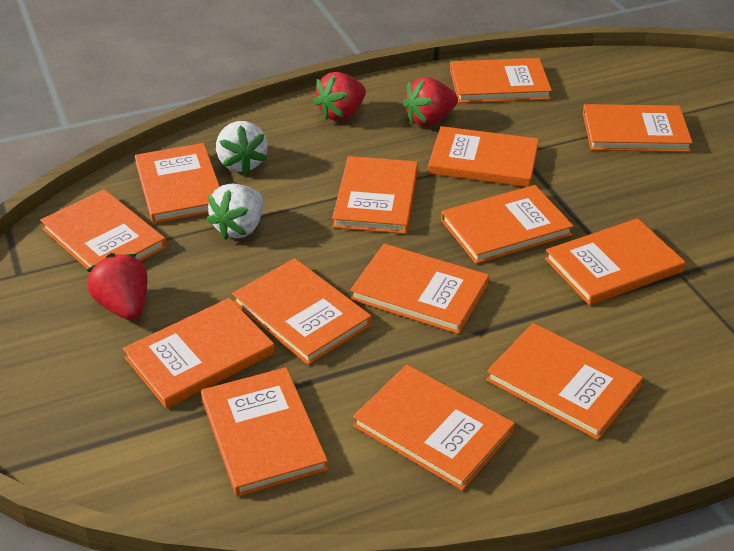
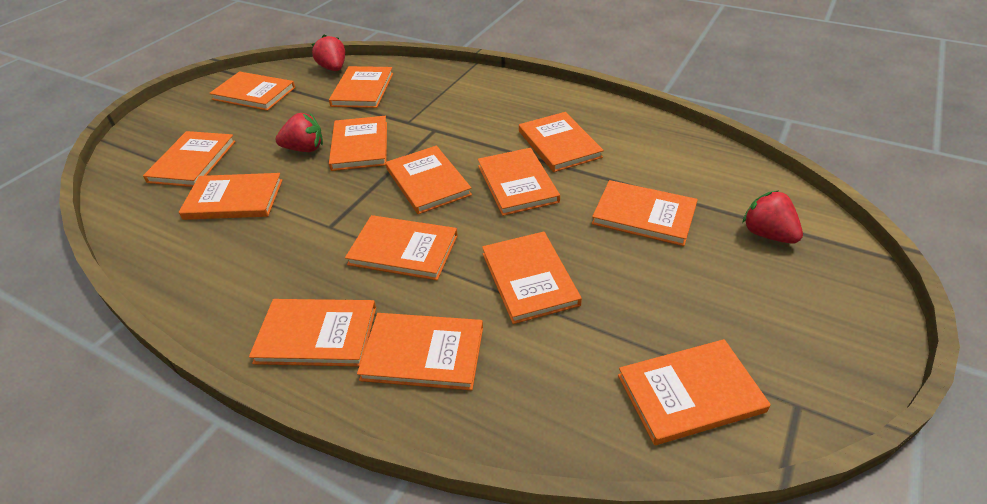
white strawberry: 2 -> 0

